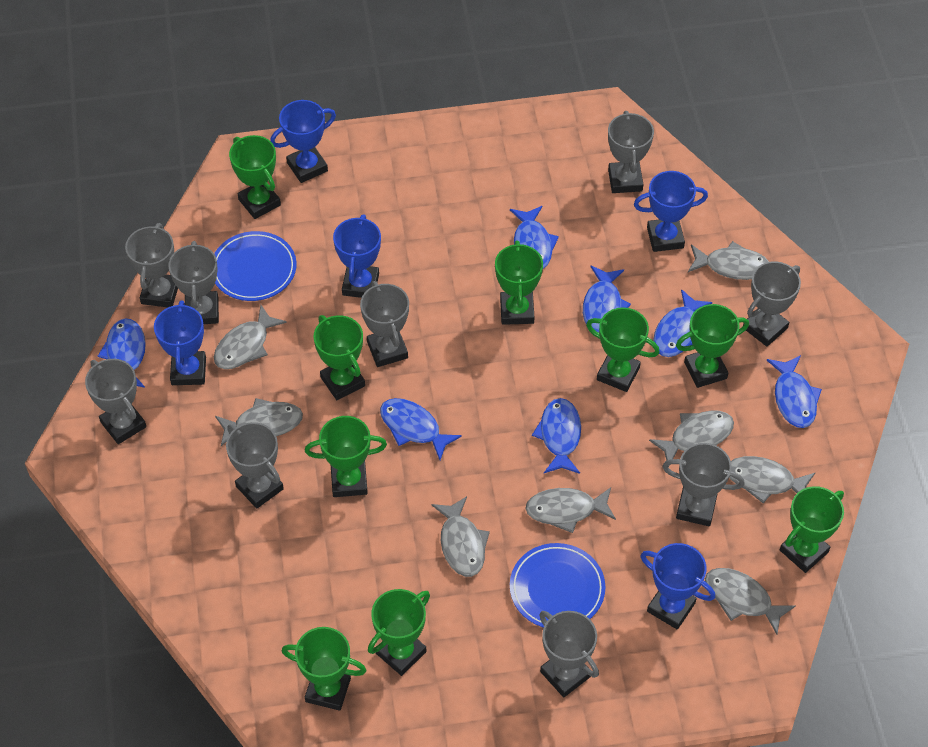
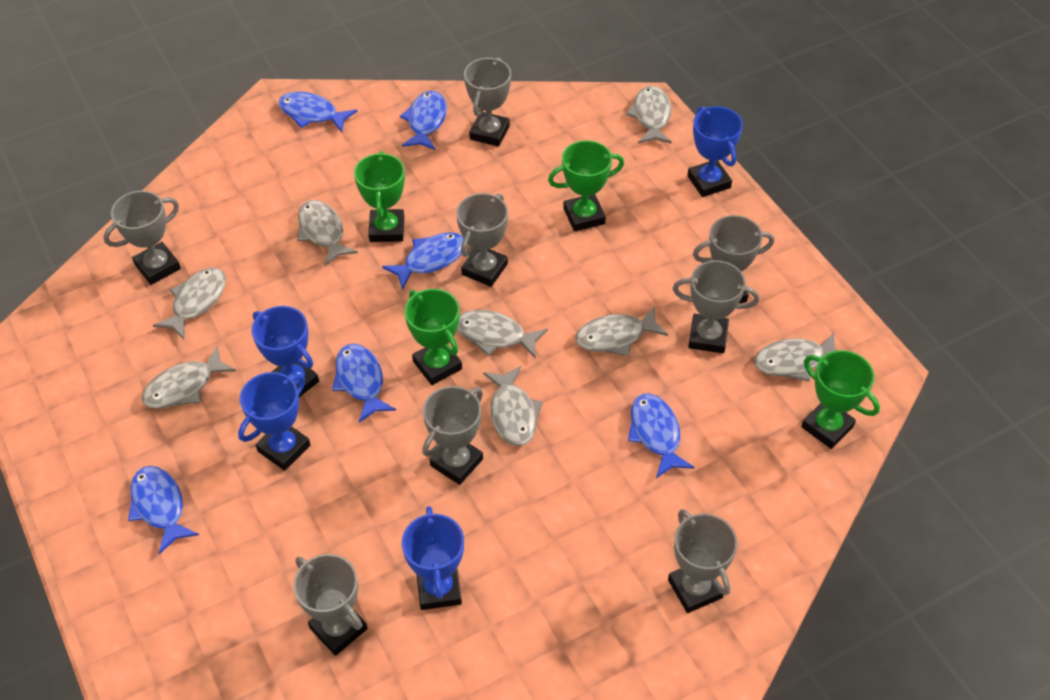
blue fish: 7 -> 6
blue plate: 2 -> 0
blue trophy: 5 -> 4
green trophy: 9 -> 4
grey trophy: 9 -> 8

